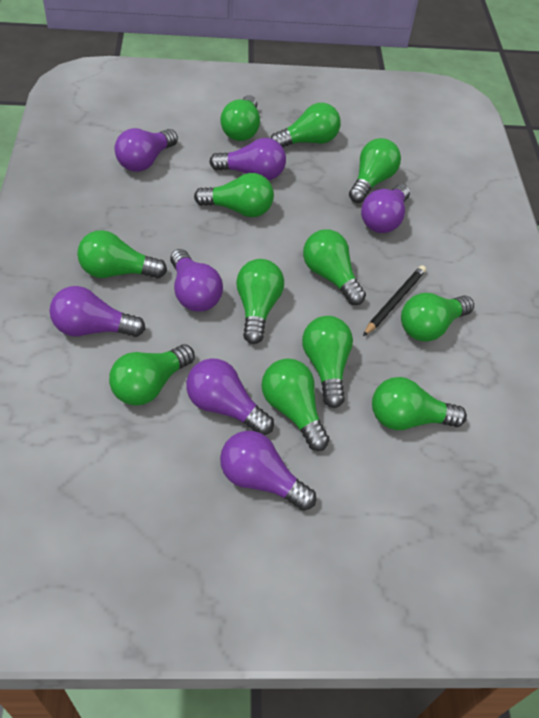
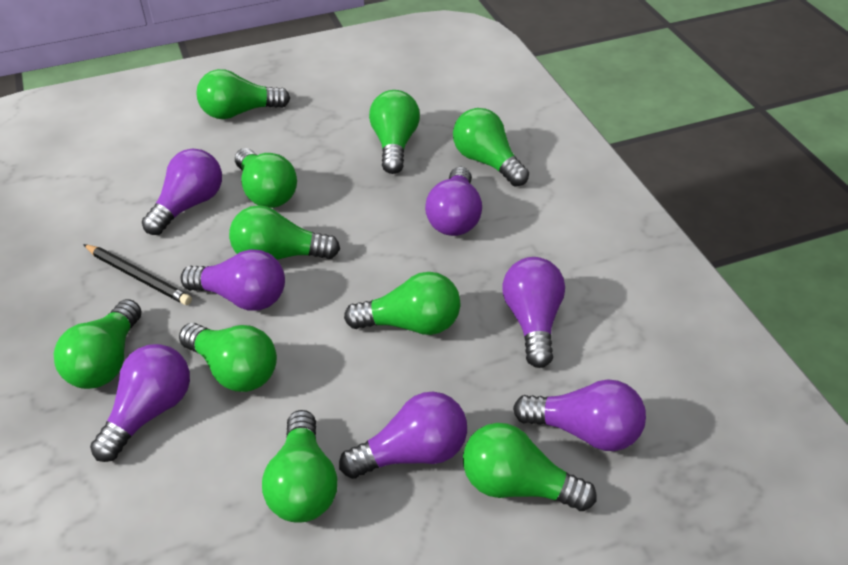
green light bulb: 12 -> 10

